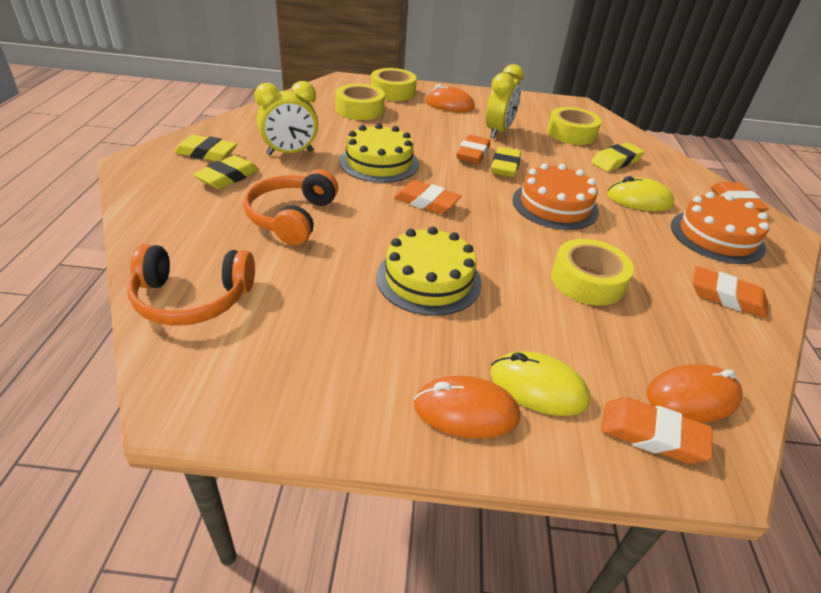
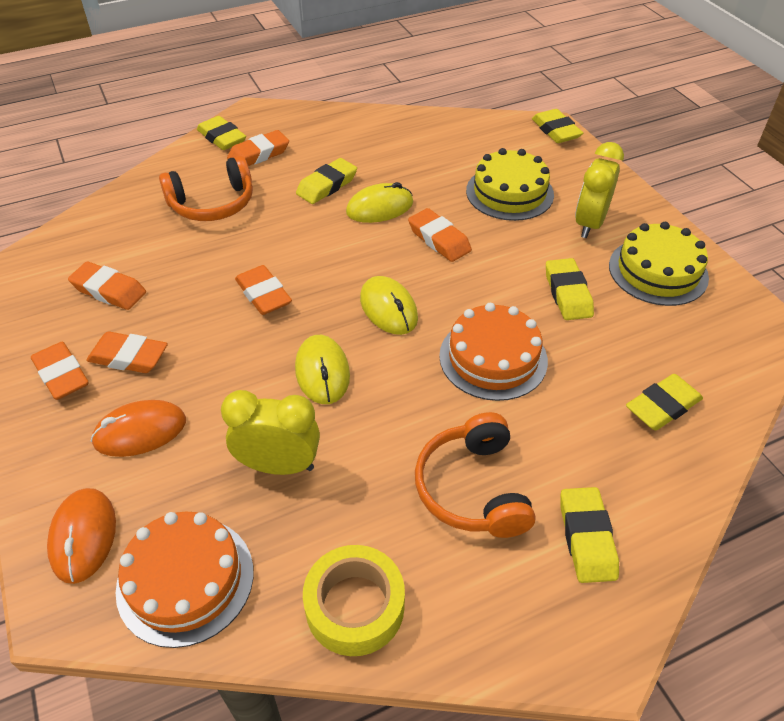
orange eraser: 5 -> 6
orange mouse: 3 -> 2
yellow eraser: 4 -> 6
yellow mouse: 2 -> 3
yellow tape: 4 -> 1

